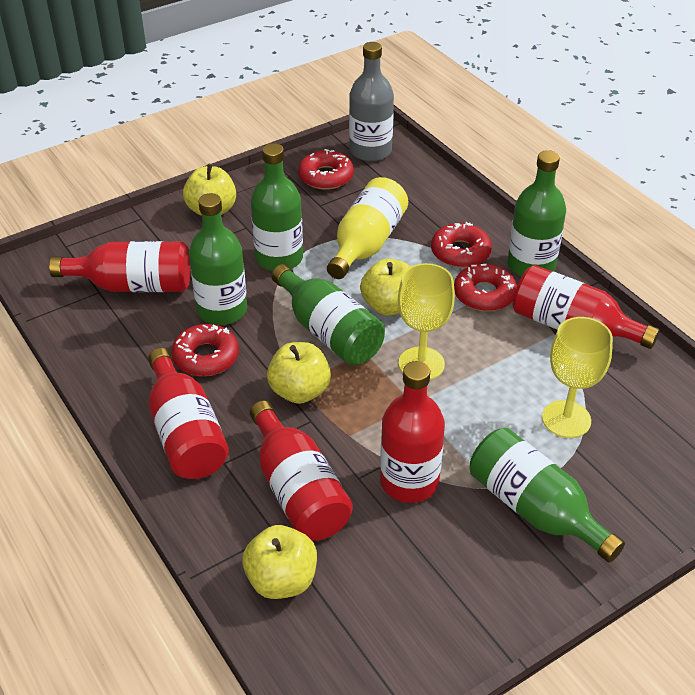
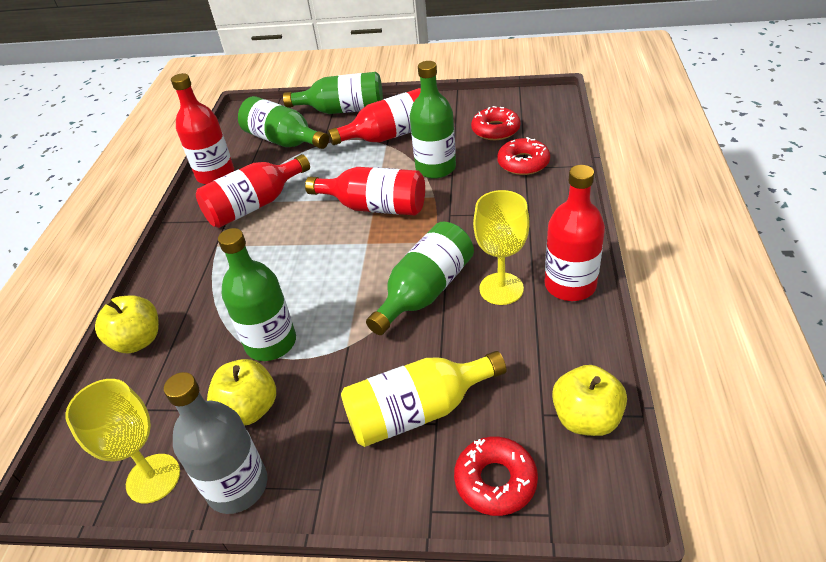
red donut: 4 -> 3
yellow apple: 4 -> 3

